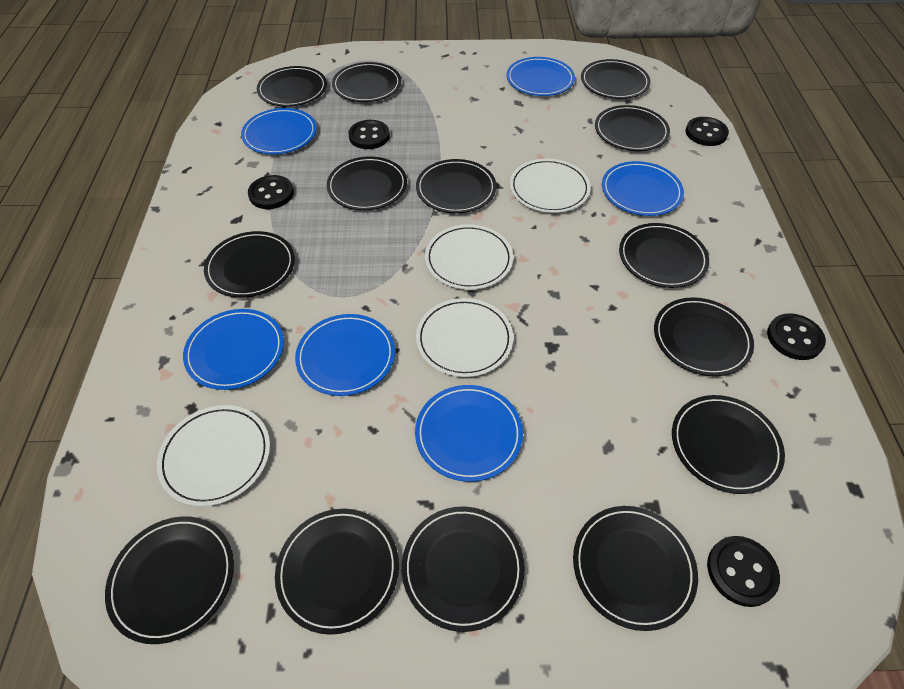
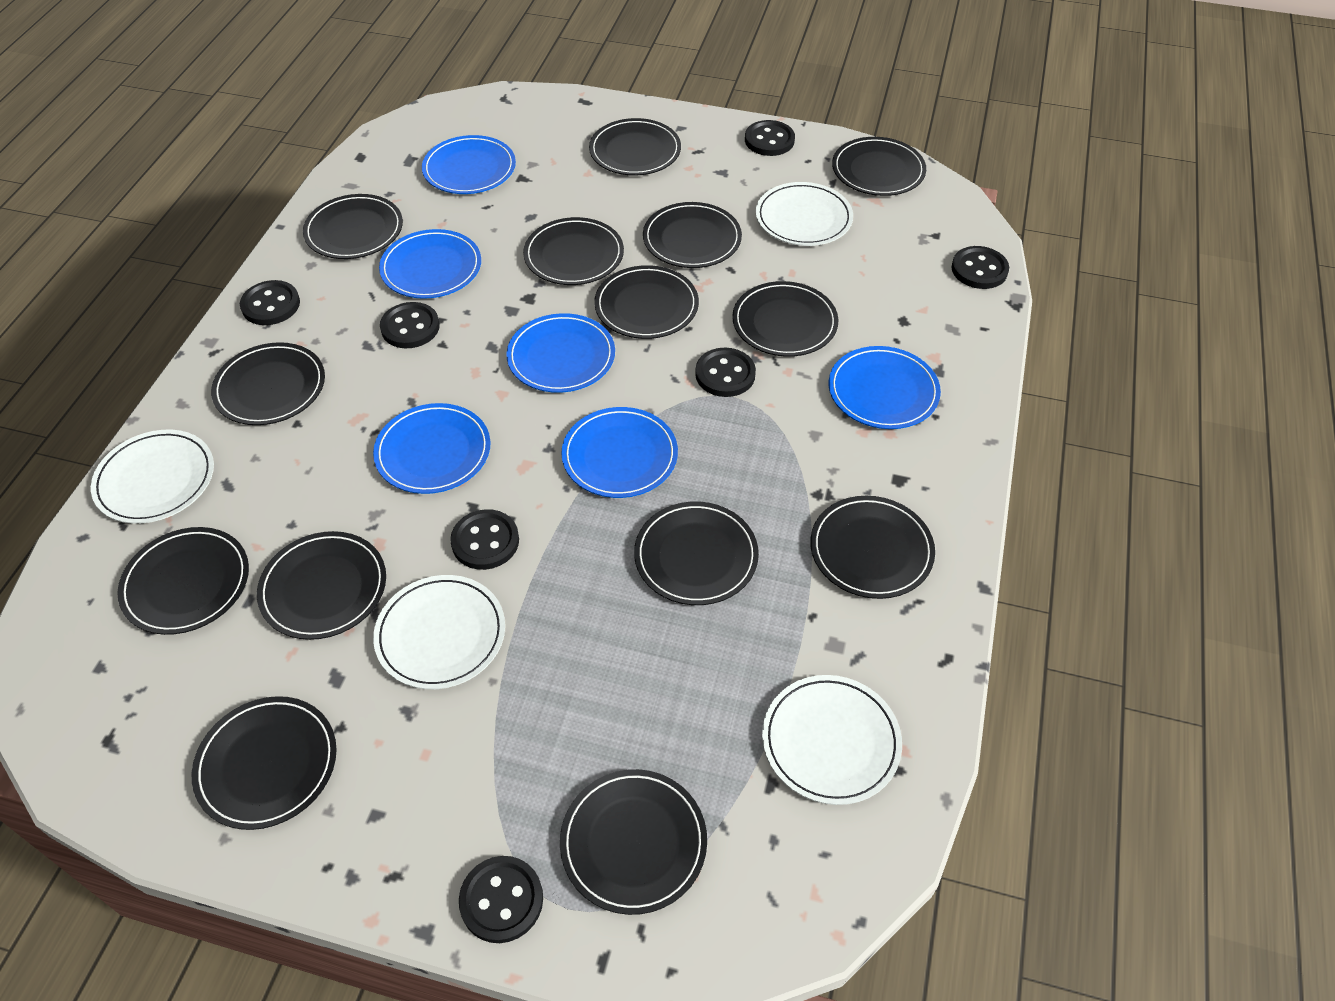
black button: 5 -> 7

